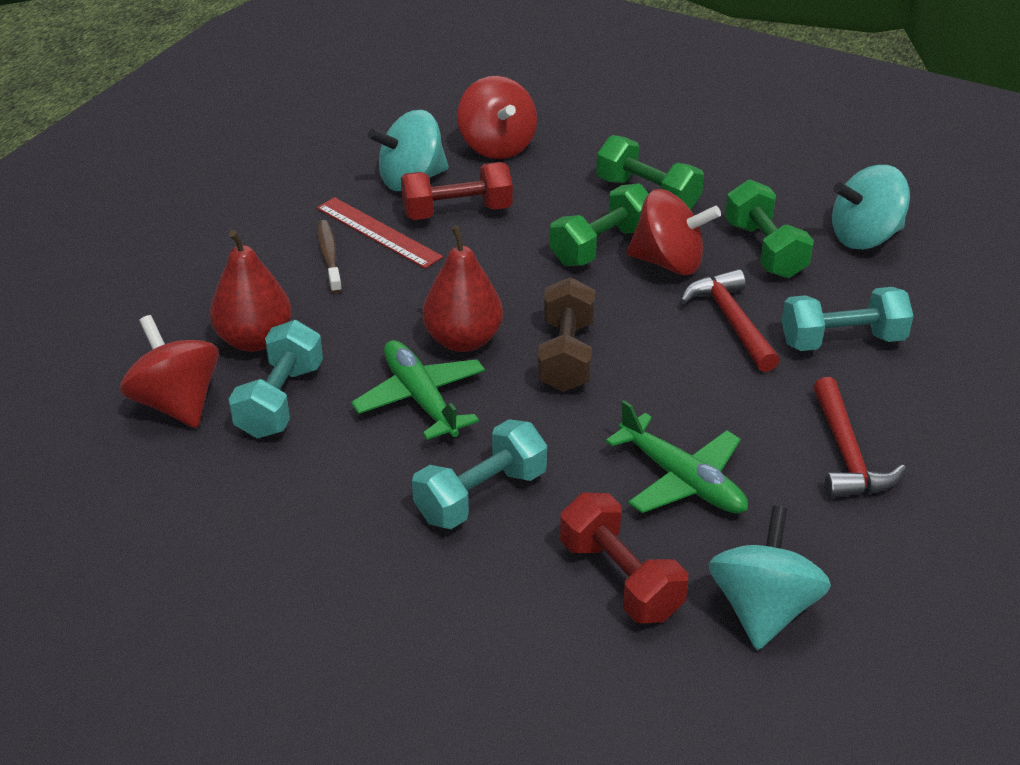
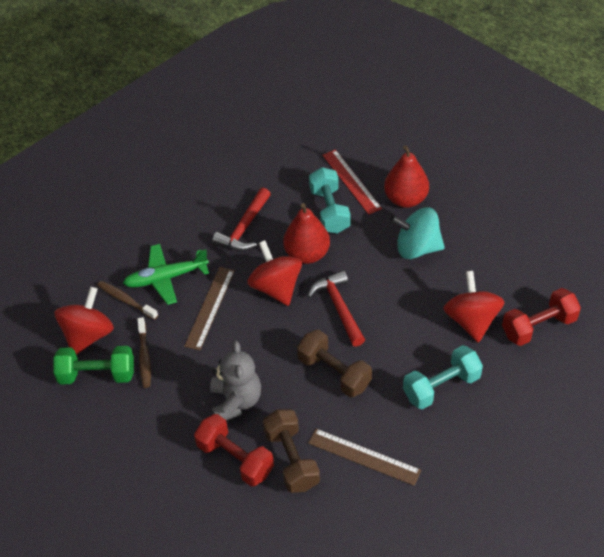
brown dumbbell: 1 -> 2
brown ruler: 0 -> 2
brown toothbrush: 1 -> 2
green dumbbell: 3 -> 1
green plane: 2 -> 1
grey teddy bear: 0 -> 1
turquoise dumbbell: 3 -> 2
turquoise spinning top: 3 -> 1

